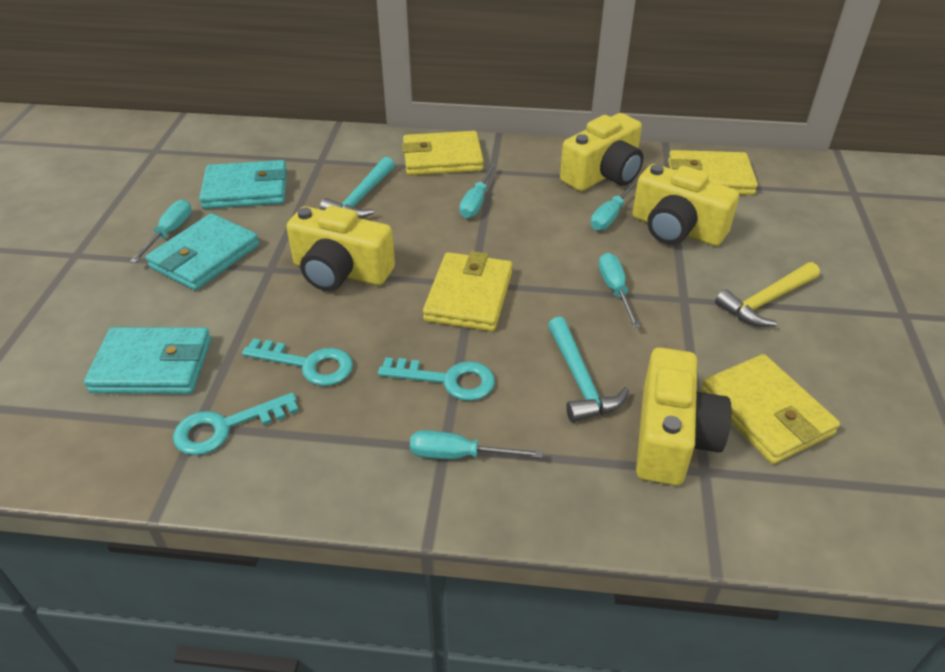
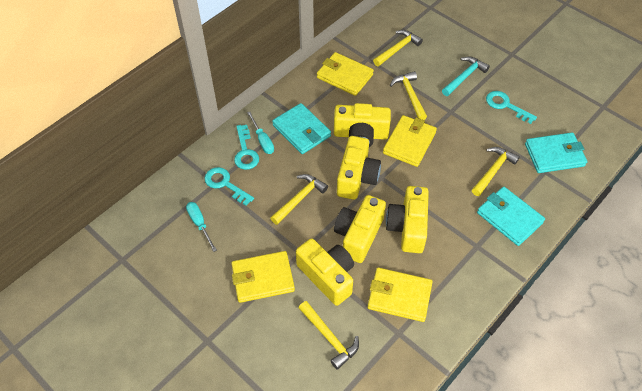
turquoise hammer: 2 -> 1
turquoise screwdriver: 5 -> 2
yellow camera: 4 -> 5
yellow hammer: 1 -> 5

